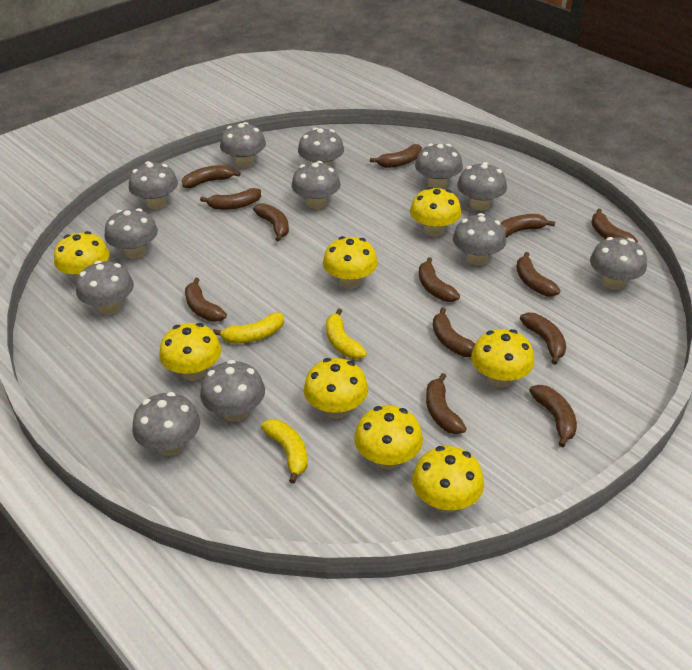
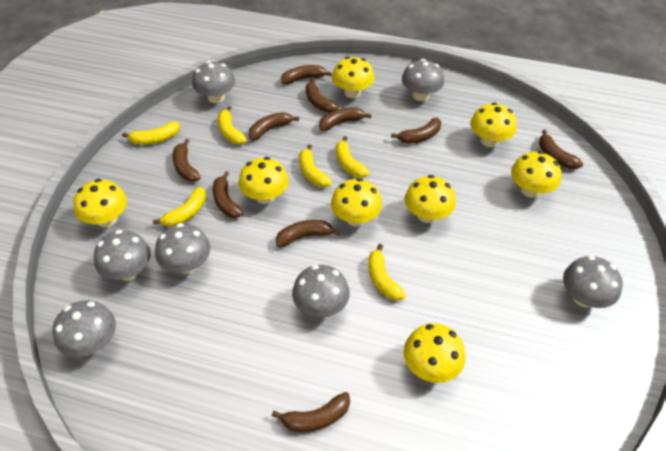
brown banana: 13 -> 10
grey mushroom: 12 -> 7
yellow banana: 3 -> 6

